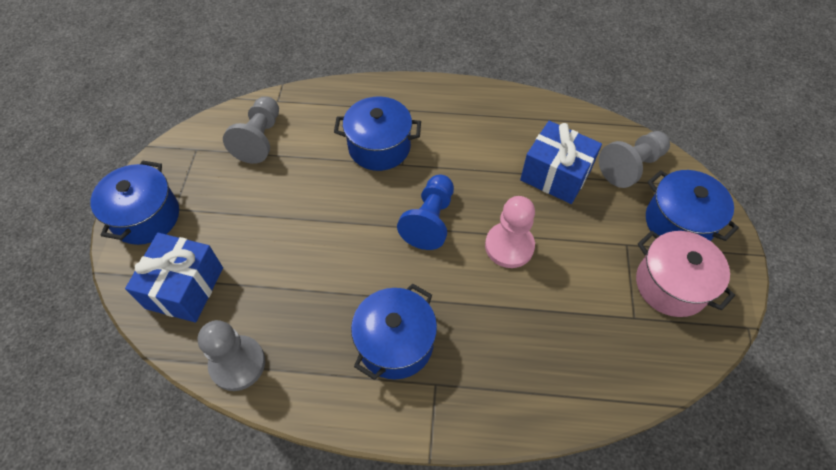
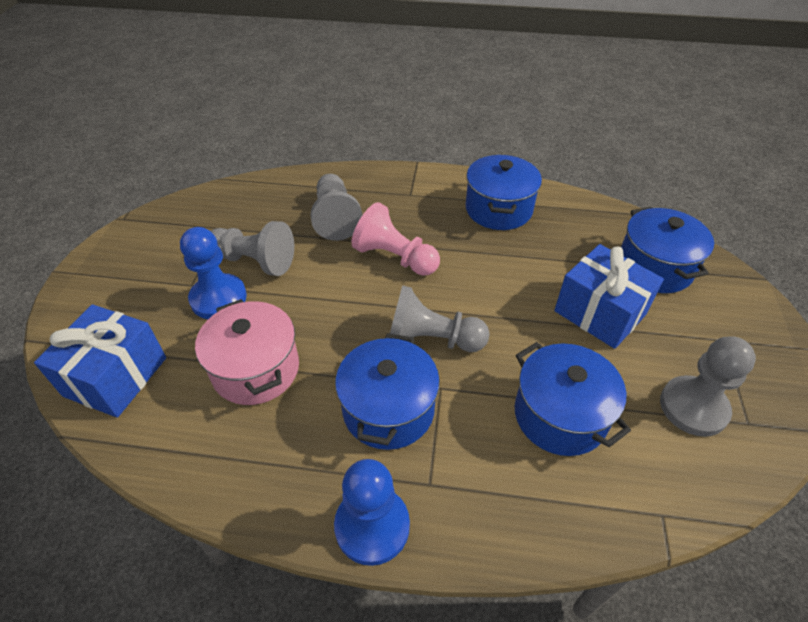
blue pawn: 1 -> 2
grey pawn: 3 -> 4

